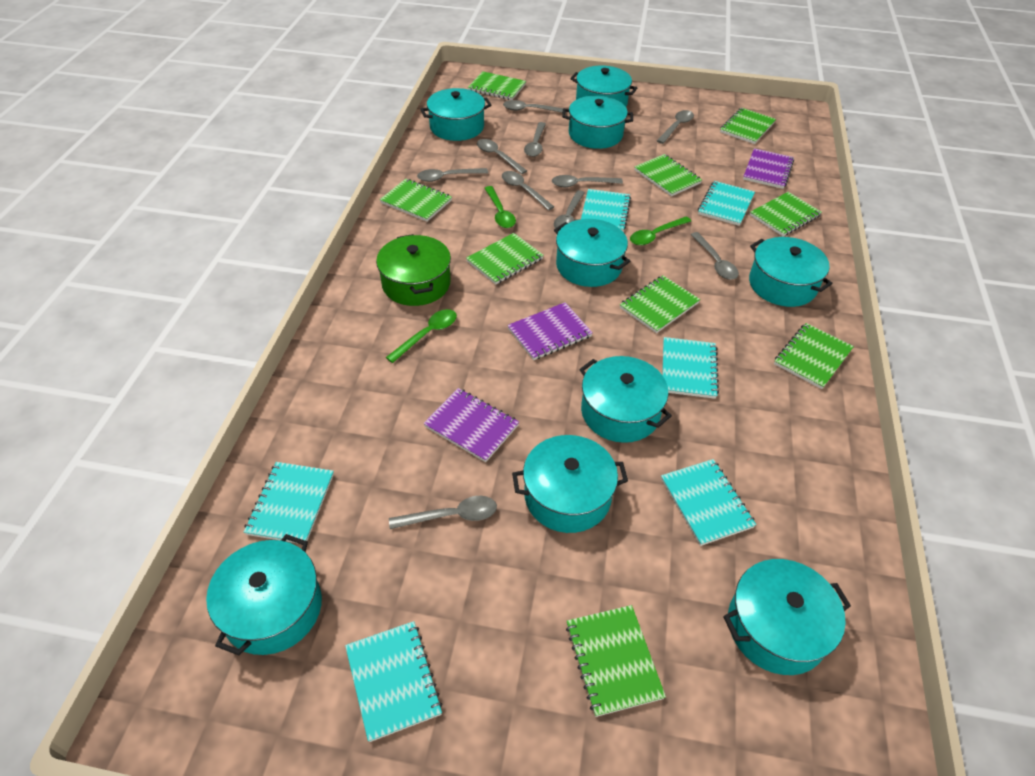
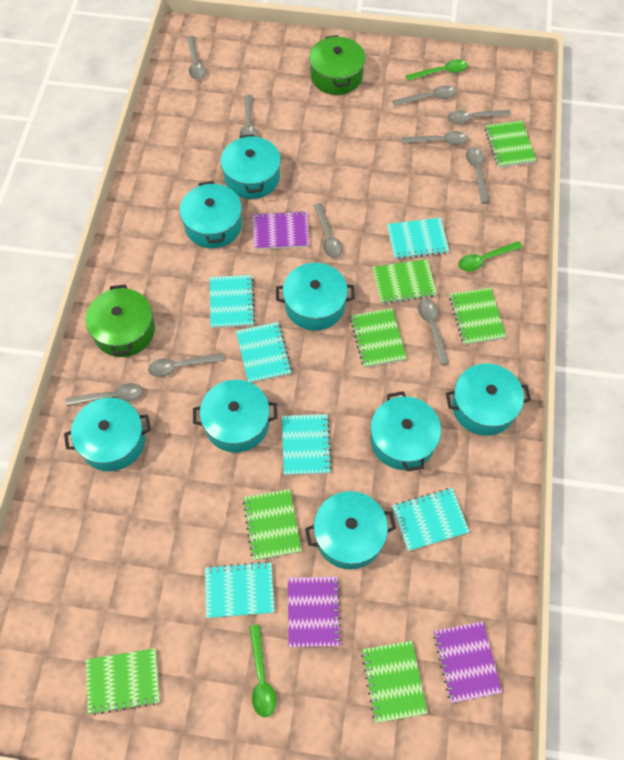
green notebook: 9 -> 7
green pot: 1 -> 2
turquoise pot: 9 -> 8

